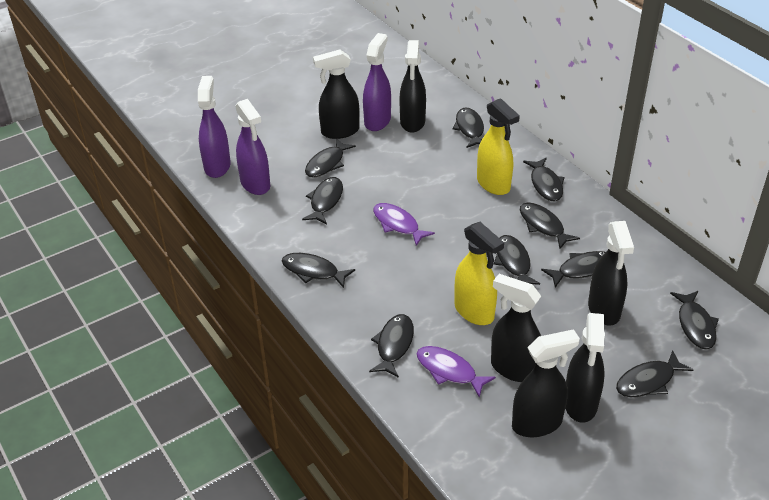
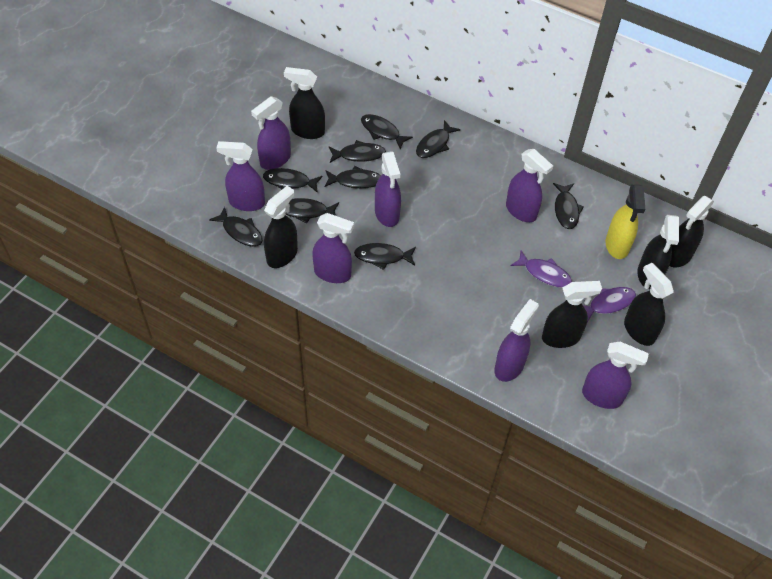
black fish: 11 -> 9
purple spray bottle: 3 -> 7
yellow spray bottle: 2 -> 1

